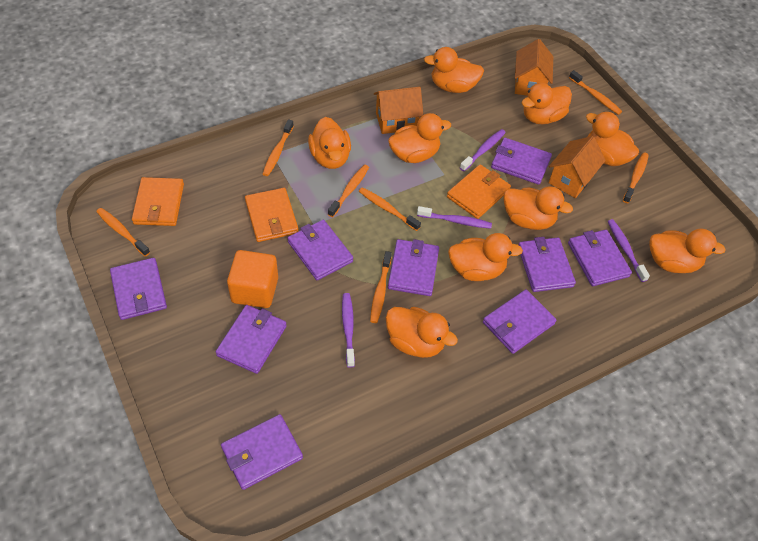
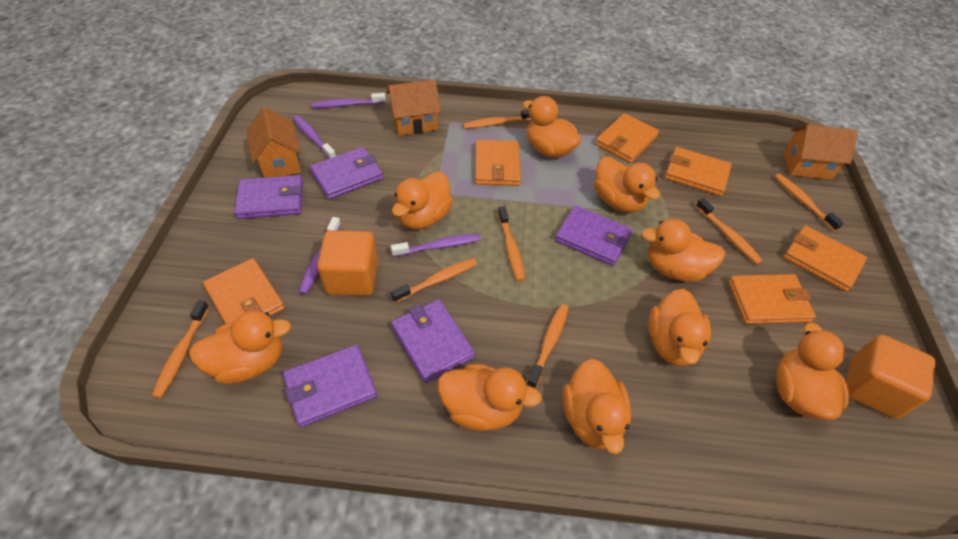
orange cube: 1 -> 2
orange wallet: 3 -> 6
purple wallet: 9 -> 5

